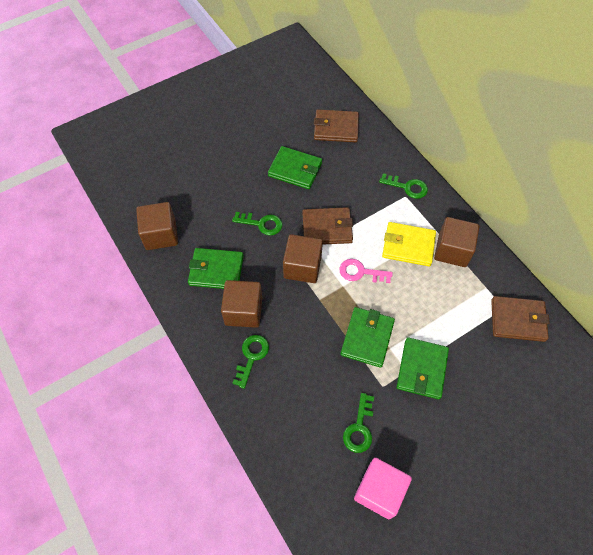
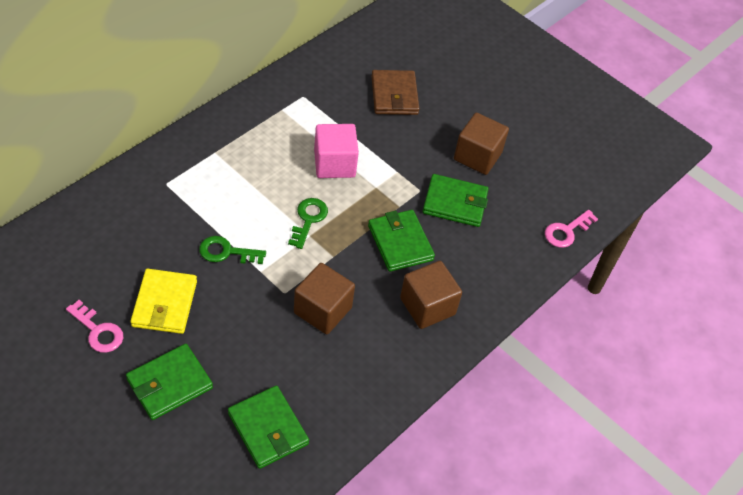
brown cube: 4 -> 3
brown wallet: 3 -> 1
green key: 4 -> 2
pink key: 1 -> 2

